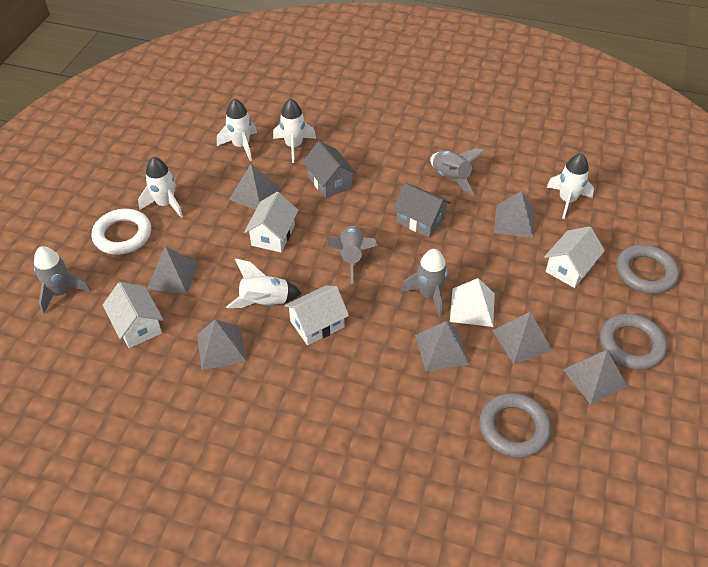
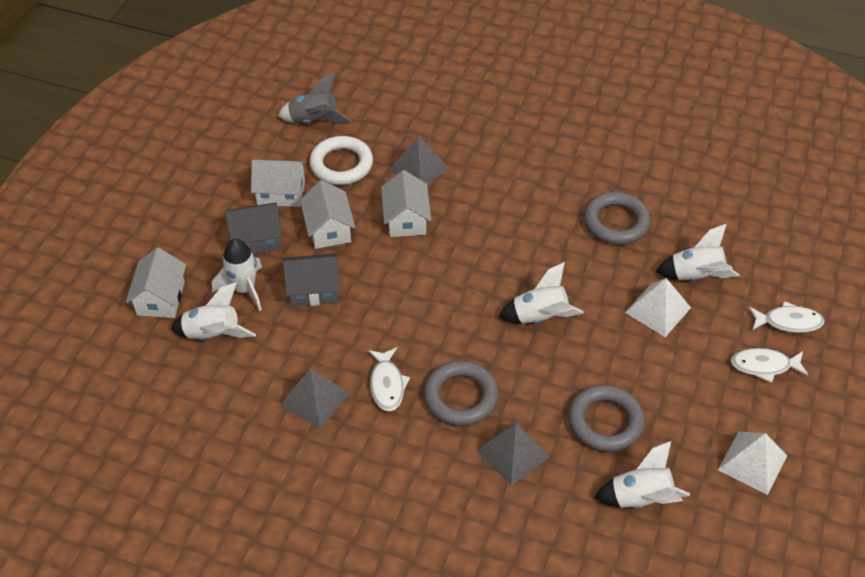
grey pyramid: 7 -> 3
grey rocket: 4 -> 1
white fish: 0 -> 3
white pyramid: 1 -> 2

